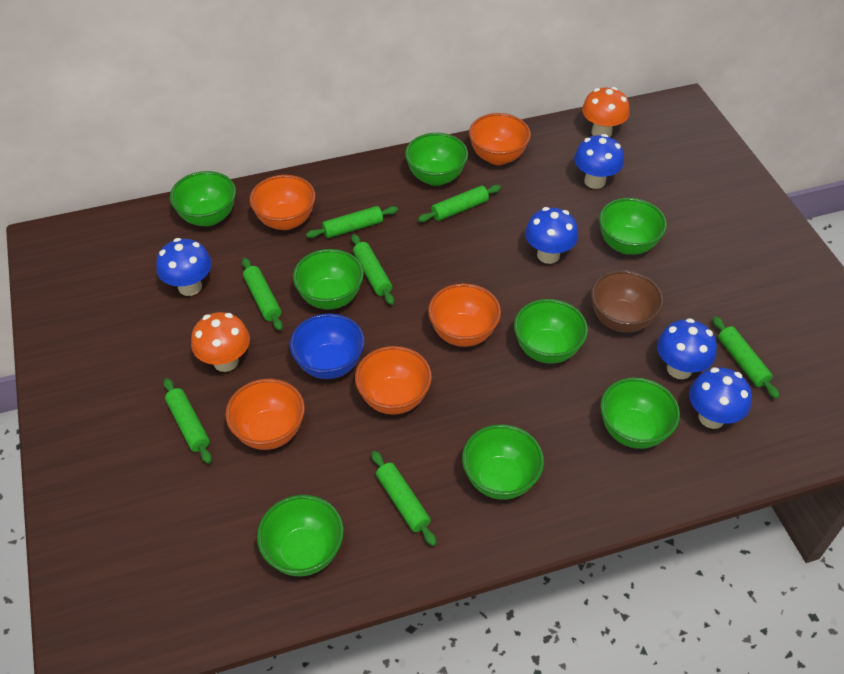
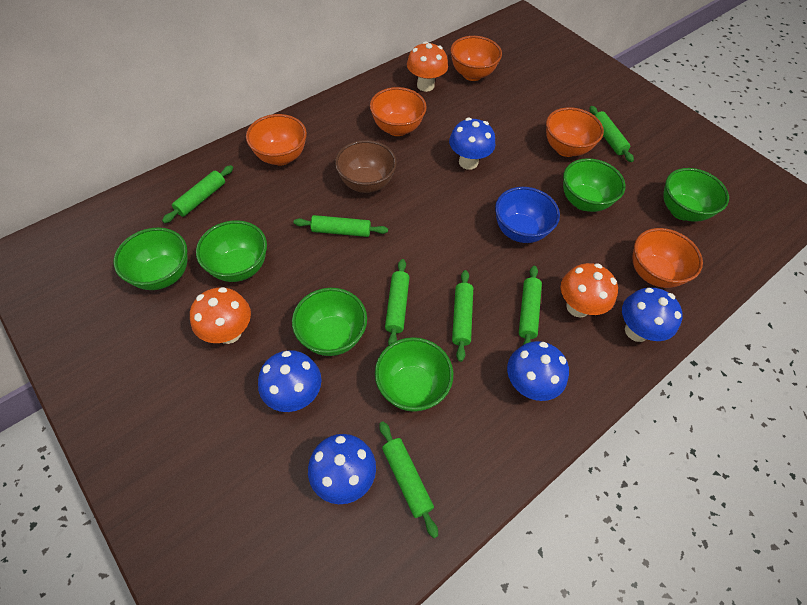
green bowl: 8 -> 6
orange mushroom: 2 -> 3

